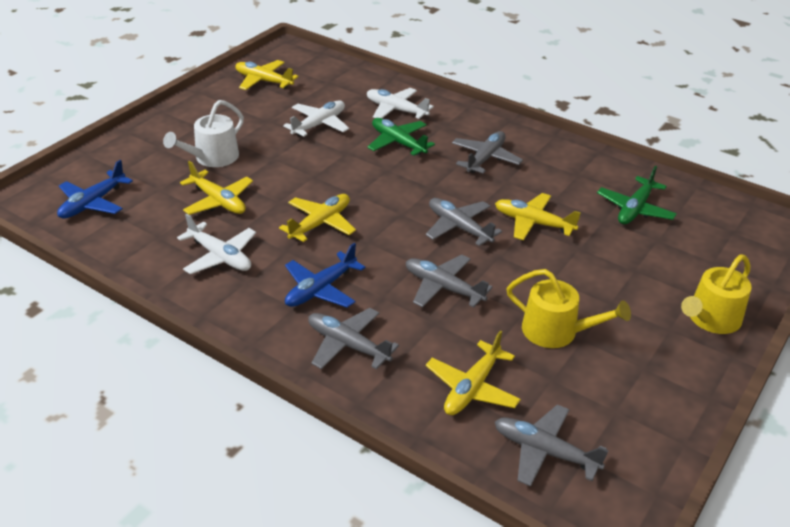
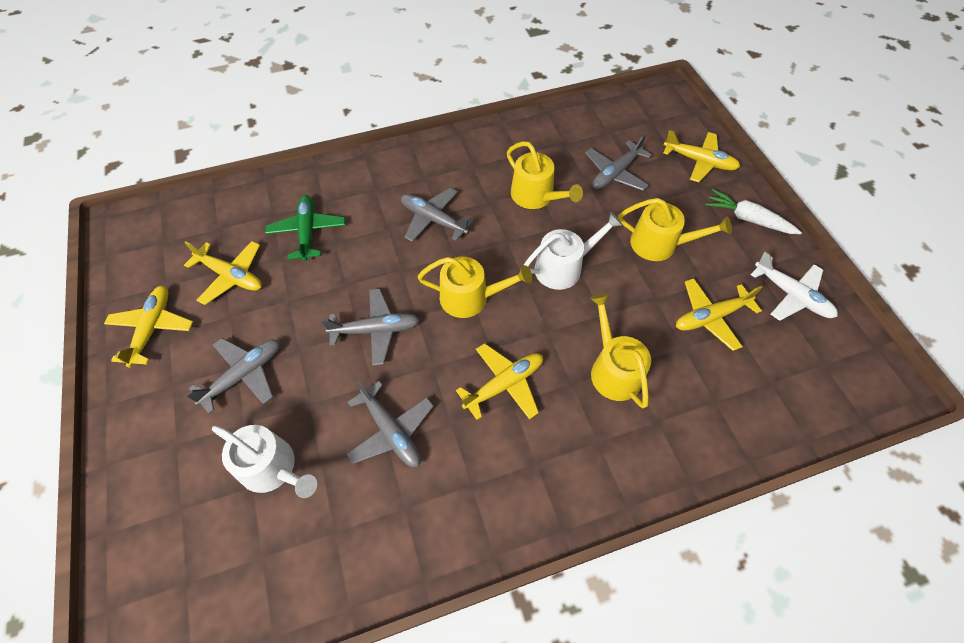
blue plane: 2 -> 0
green plane: 2 -> 1
white carrot: 0 -> 1
white plane: 3 -> 1
white watering can: 1 -> 2
yellow watering can: 2 -> 4

